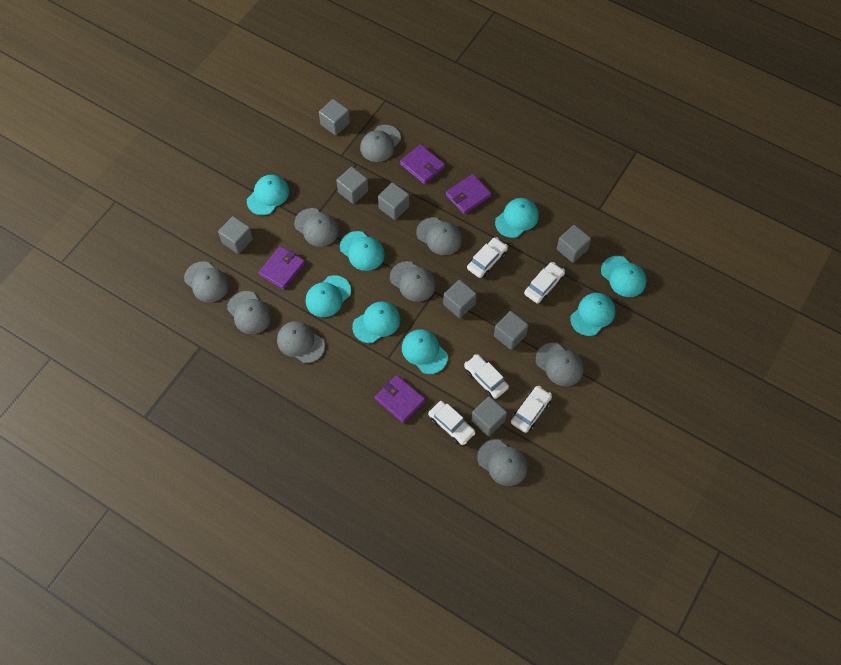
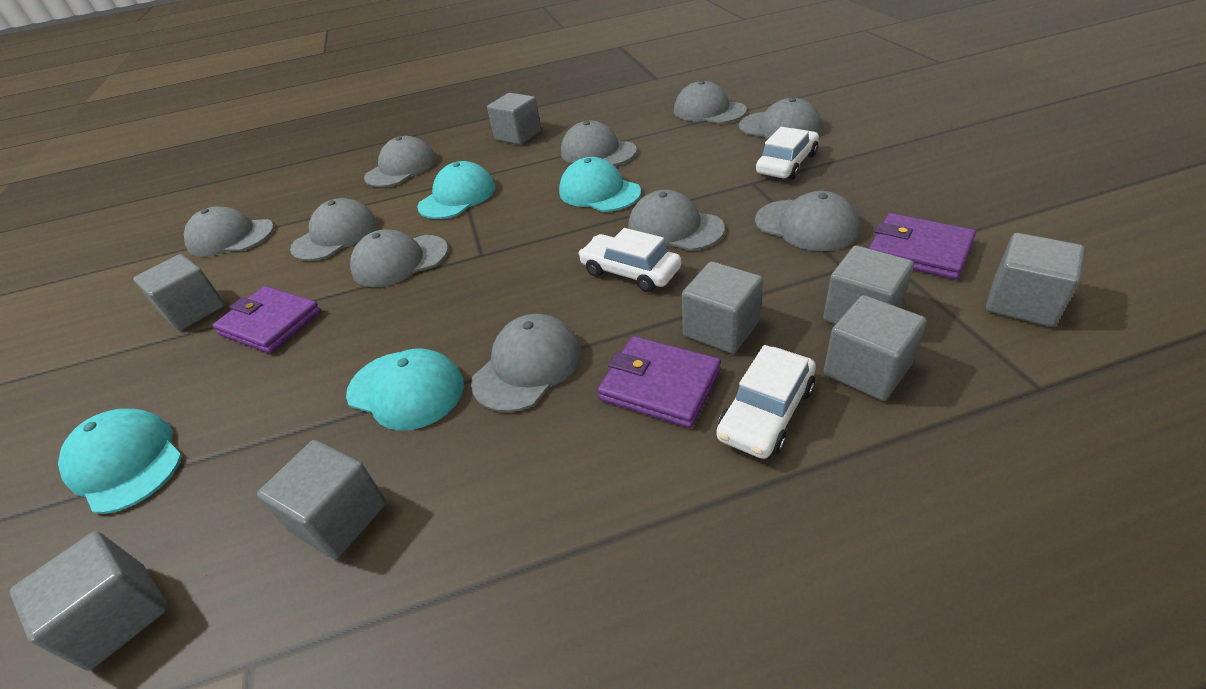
grey cap: 9 -> 10
purple wallet: 4 -> 3
turquoise cap: 8 -> 4
white car: 5 -> 3

